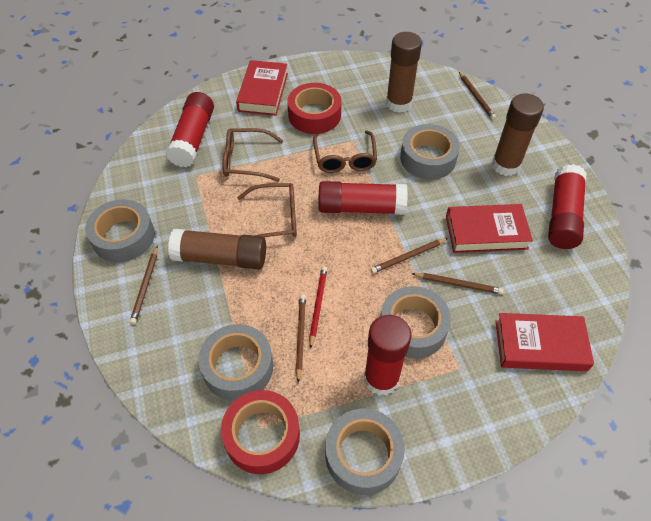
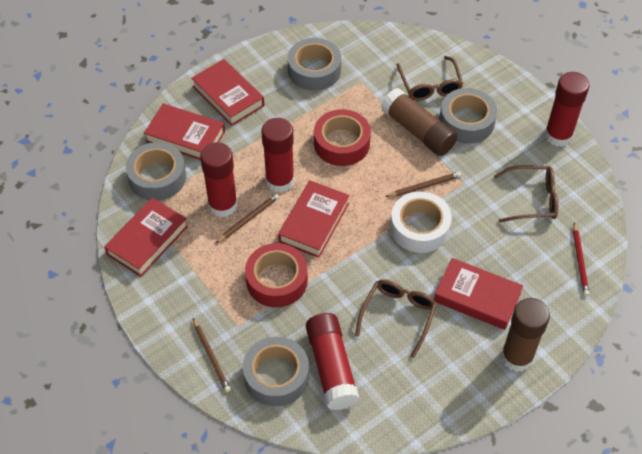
brown glue stick: 3 -> 2
brown pencil: 5 -> 3
grey tape: 5 -> 4
red book: 3 -> 5
white tape: 0 -> 1

